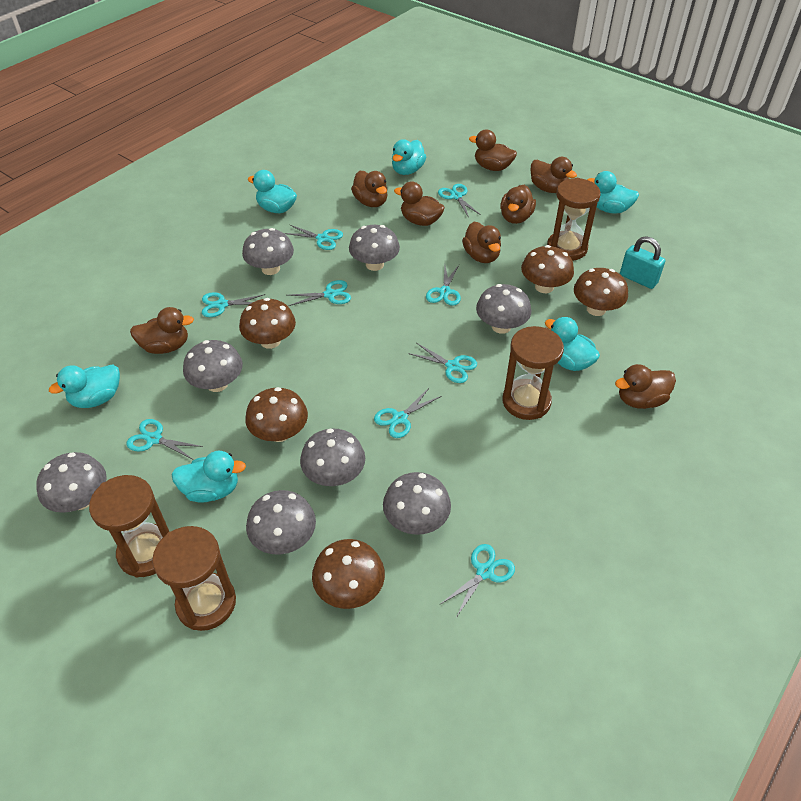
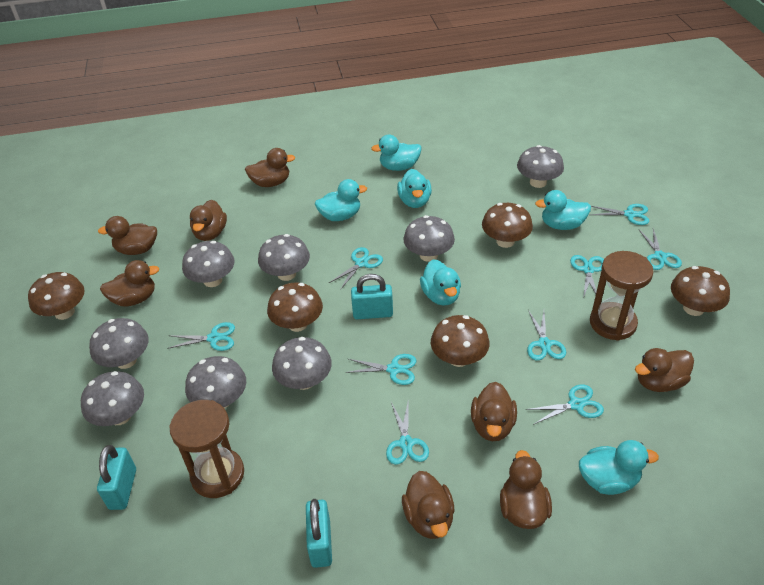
brown hourglass: 4 -> 2
turquoise padlock: 1 -> 3

